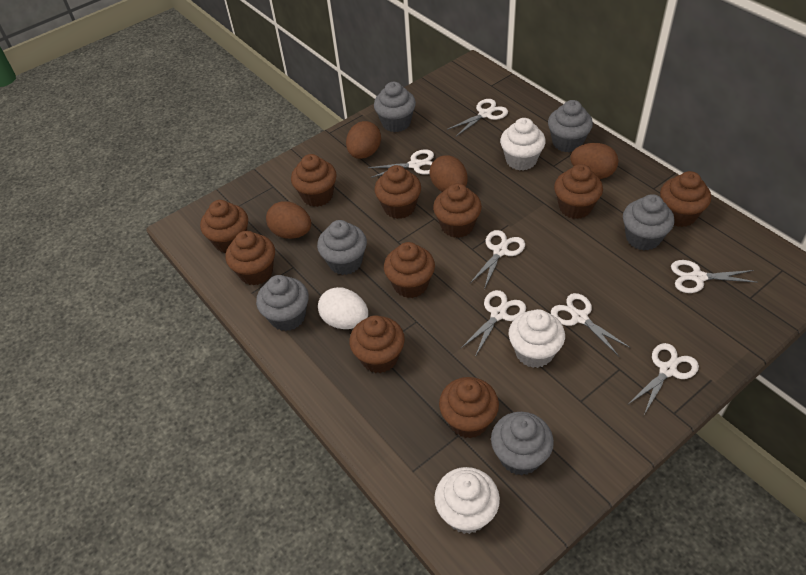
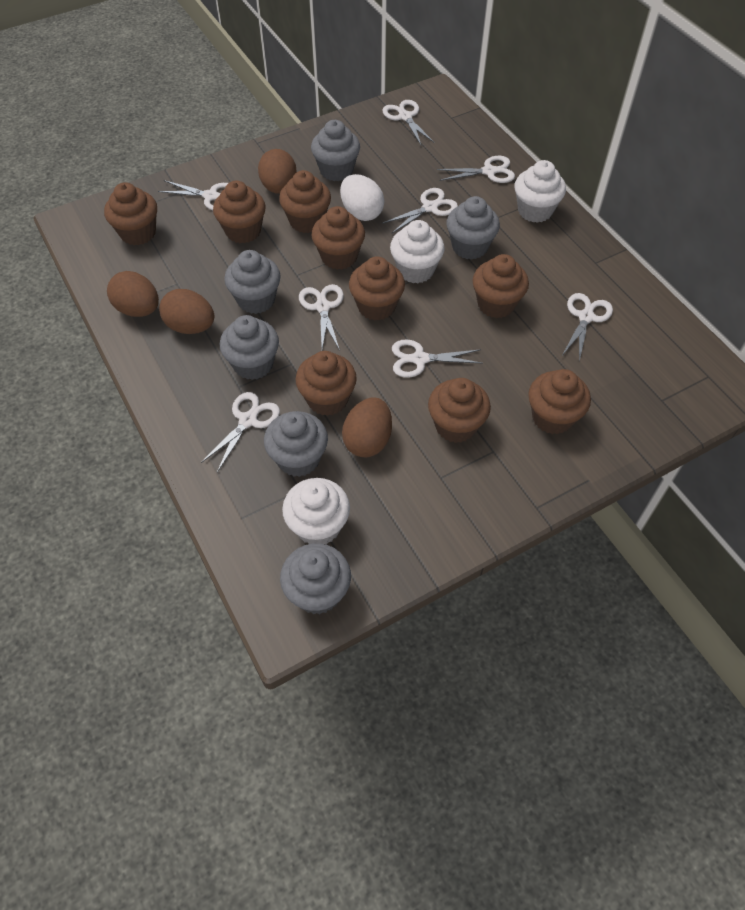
brown cupcake: 10 -> 9
white scissors: 7 -> 8

